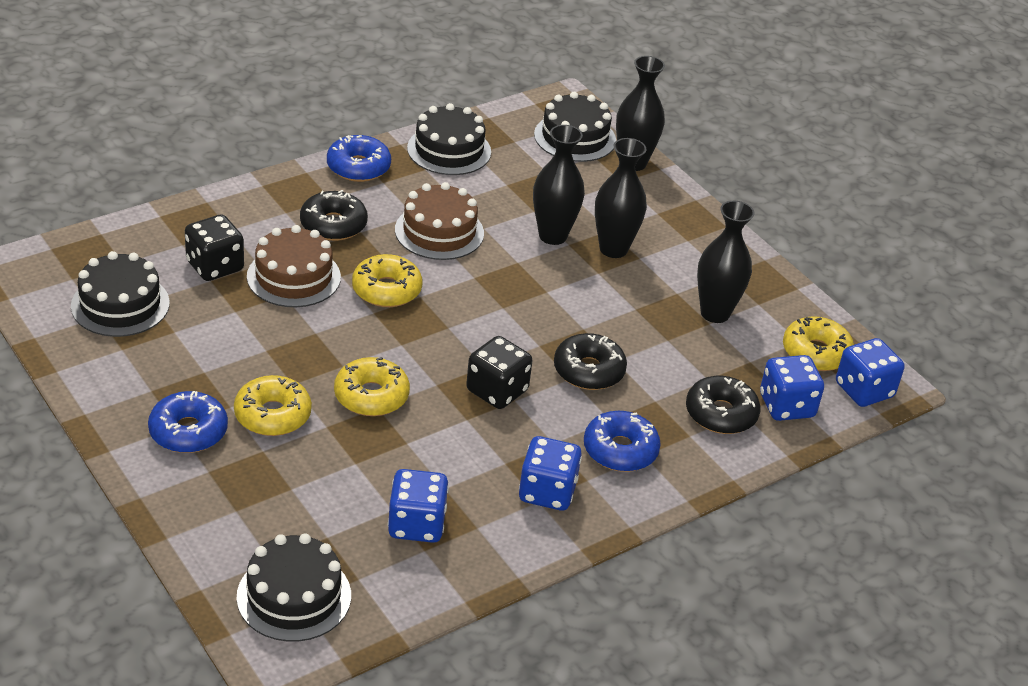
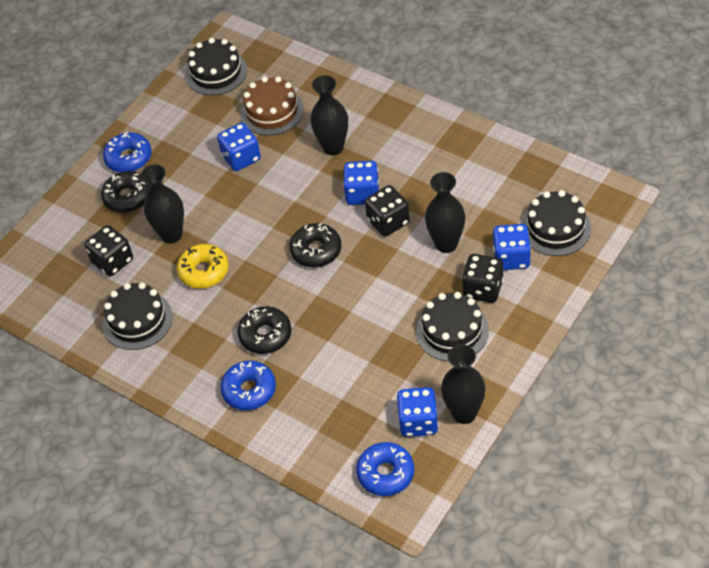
black dice: 2 -> 3
brown cake: 2 -> 1
yellow donut: 4 -> 1

